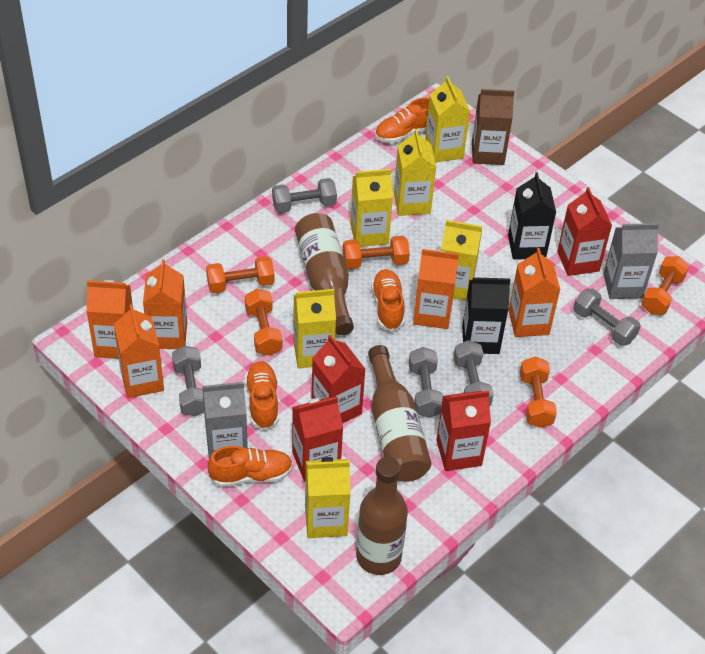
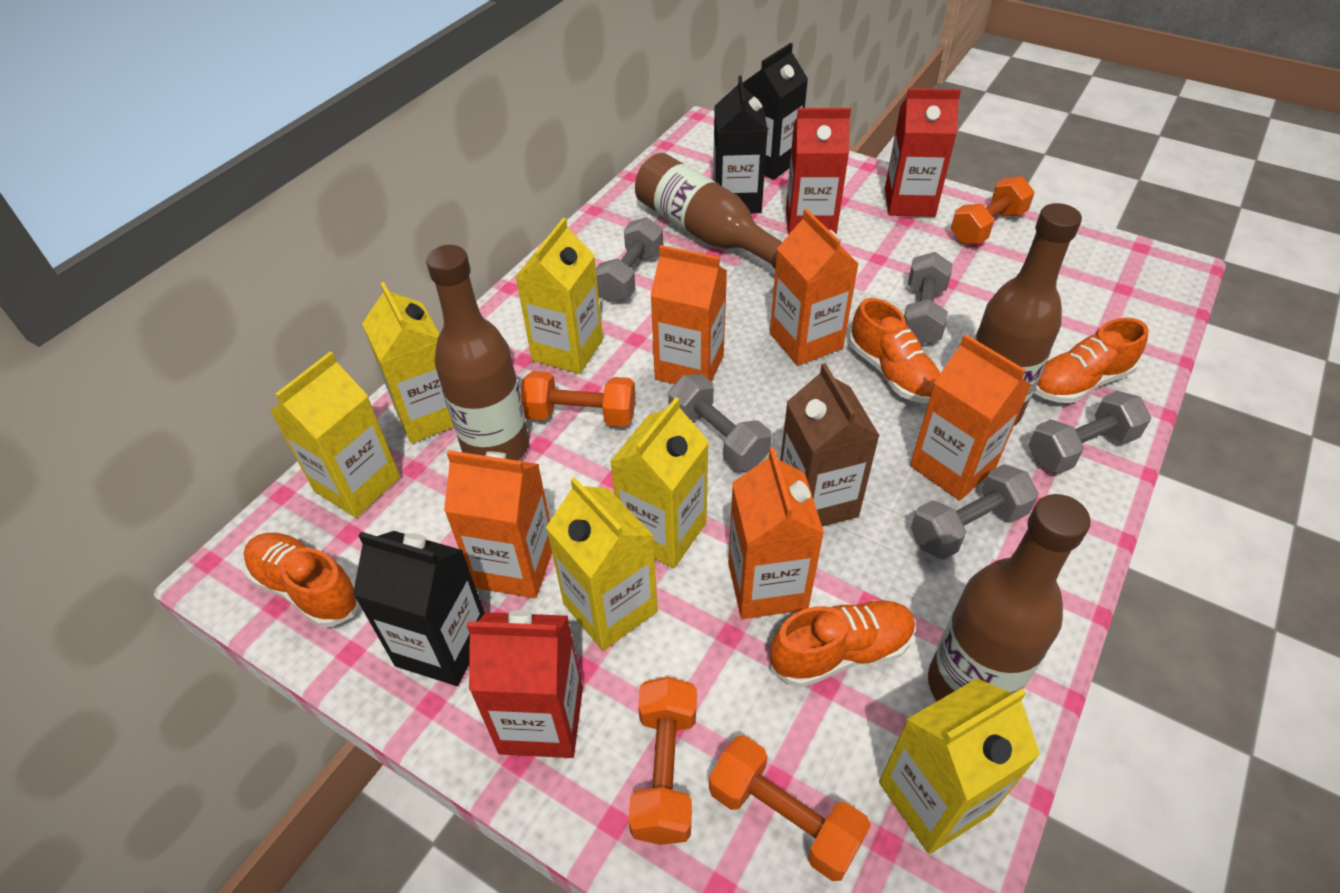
black carton: 2 -> 3
brown bottle: 3 -> 4
grey carton: 2 -> 0
orange dumbbell: 5 -> 4
red carton: 4 -> 3

